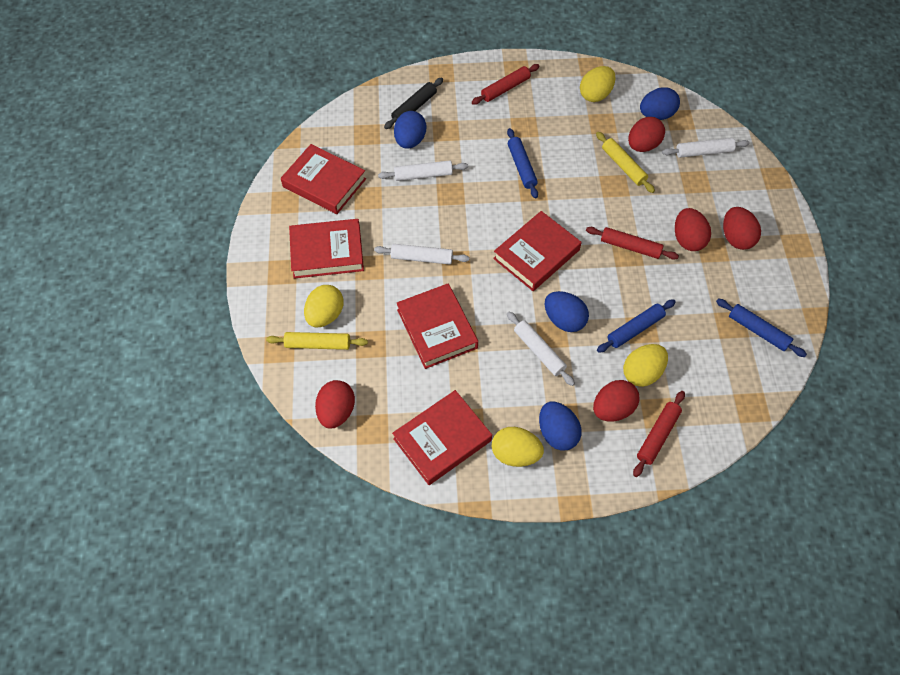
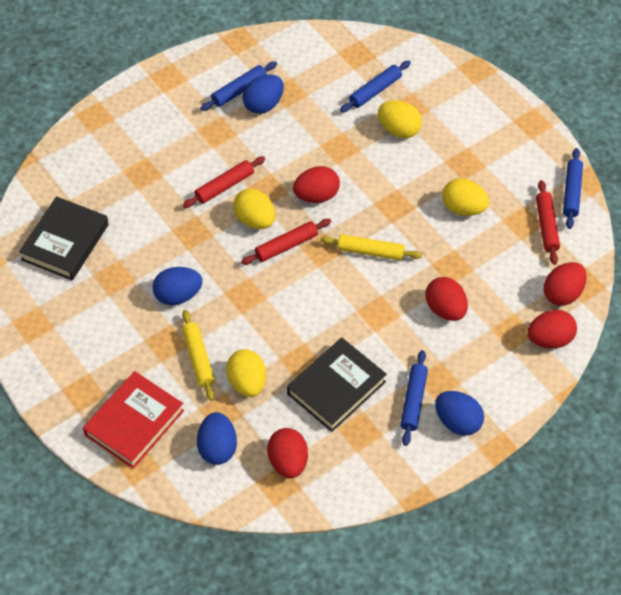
black book: 0 -> 2
black rolling pin: 1 -> 0
blue rolling pin: 3 -> 4
red book: 5 -> 1
white rolling pin: 4 -> 0

